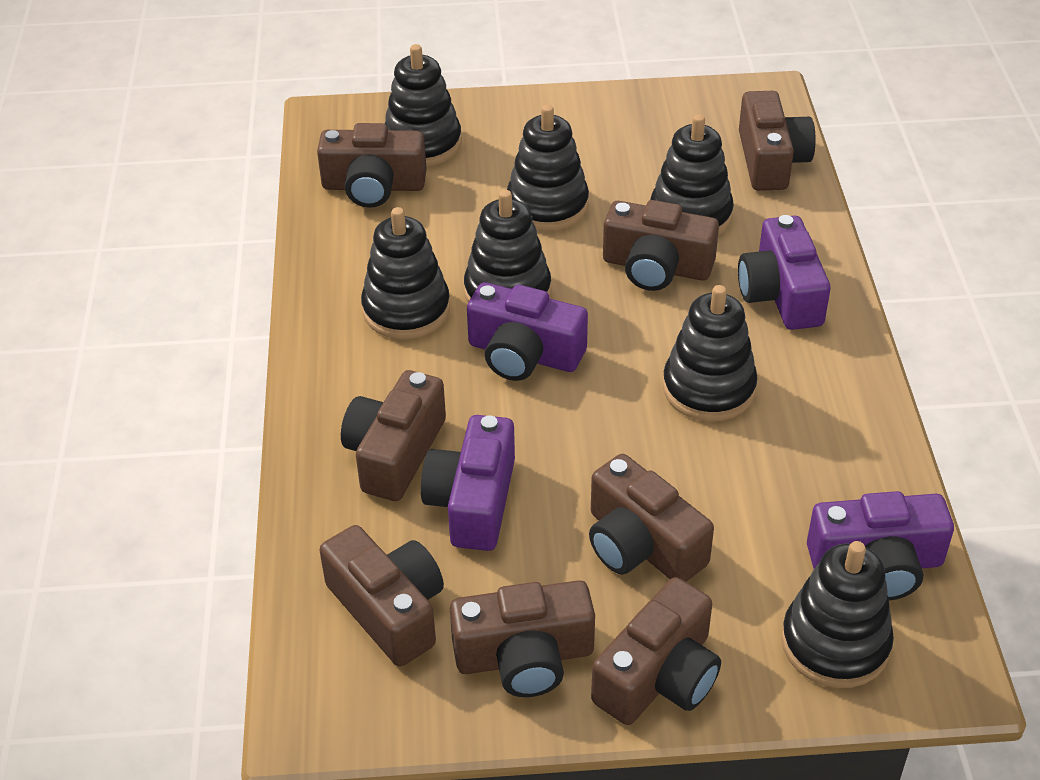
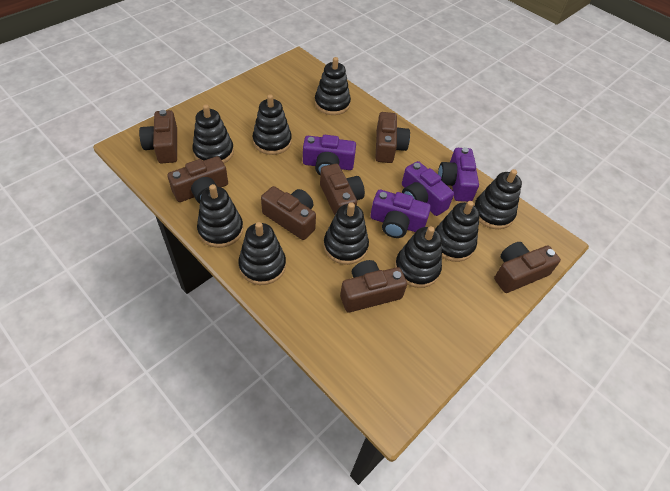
black stacking toy: 7 -> 9
brown camera: 8 -> 7

